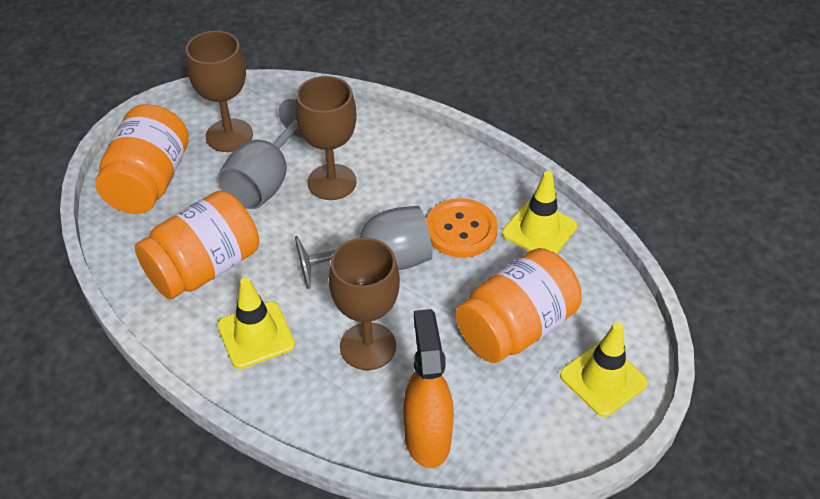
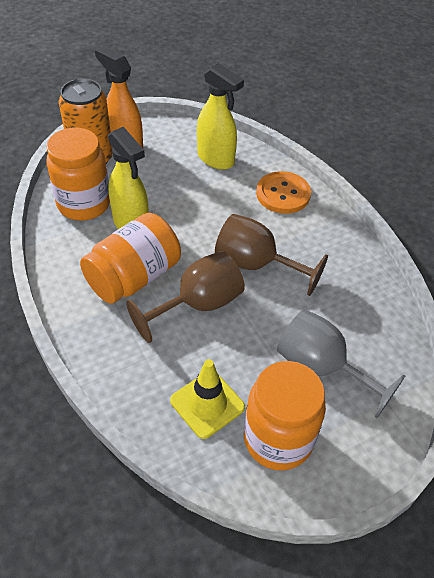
brown goblet: 3 -> 2
grey goblet: 2 -> 1
orange can: 0 -> 1
yellow spray bottle: 0 -> 2
yellow traffic cone: 3 -> 1

